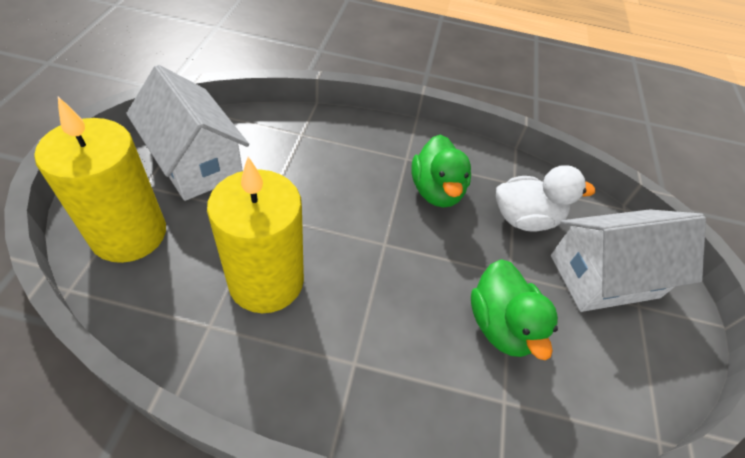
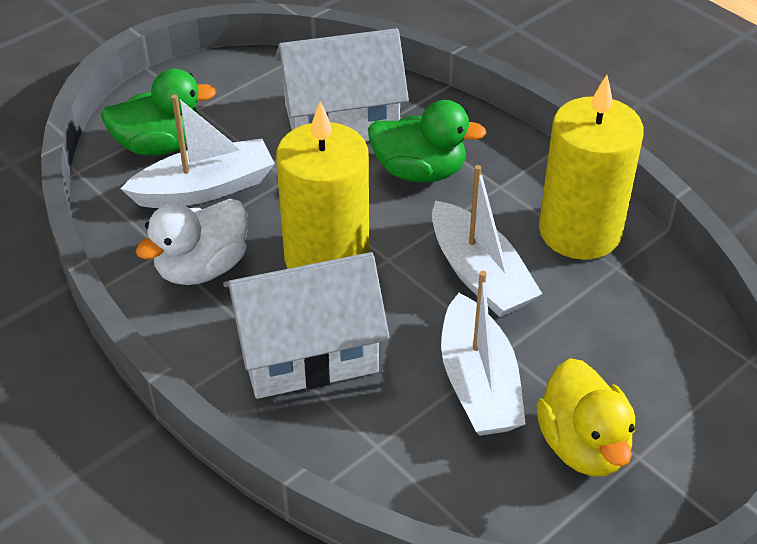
white boat: 0 -> 3
yellow duck: 0 -> 1

